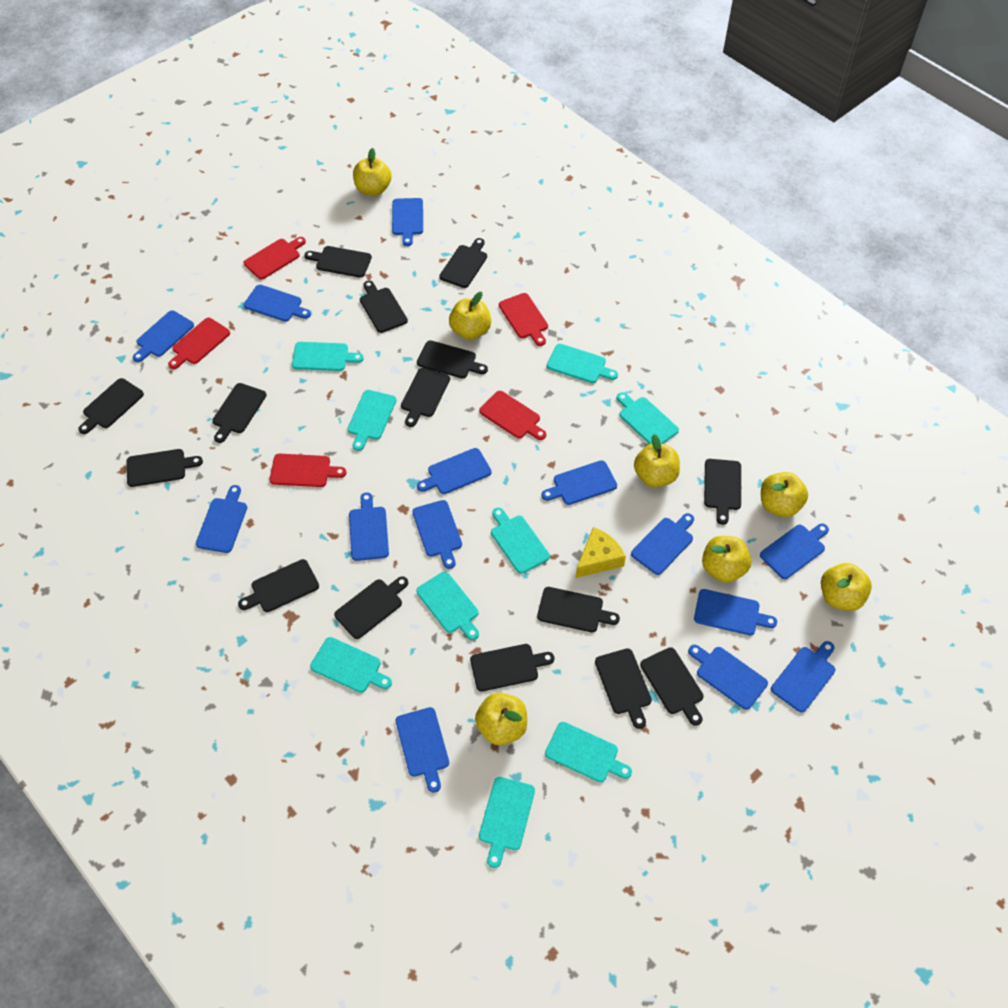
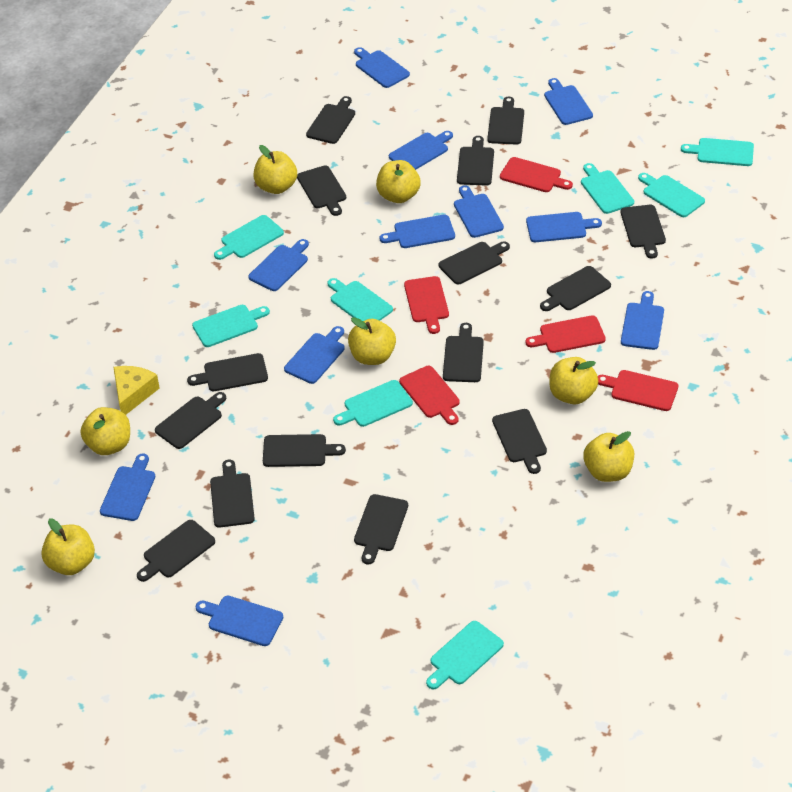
blue cutting board: 14 -> 11
turquoise cutting board: 9 -> 8

